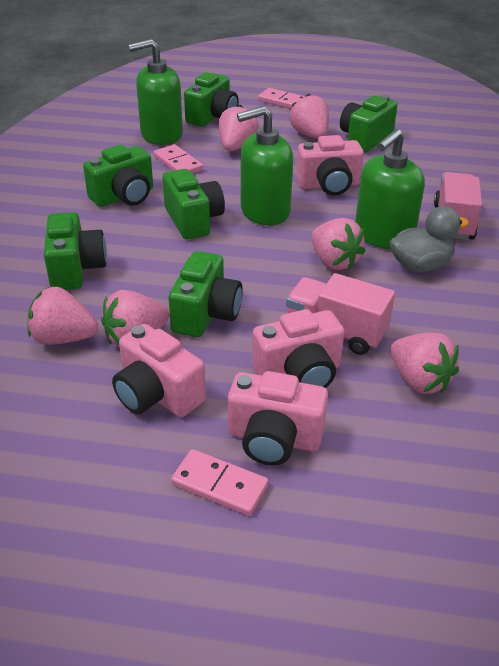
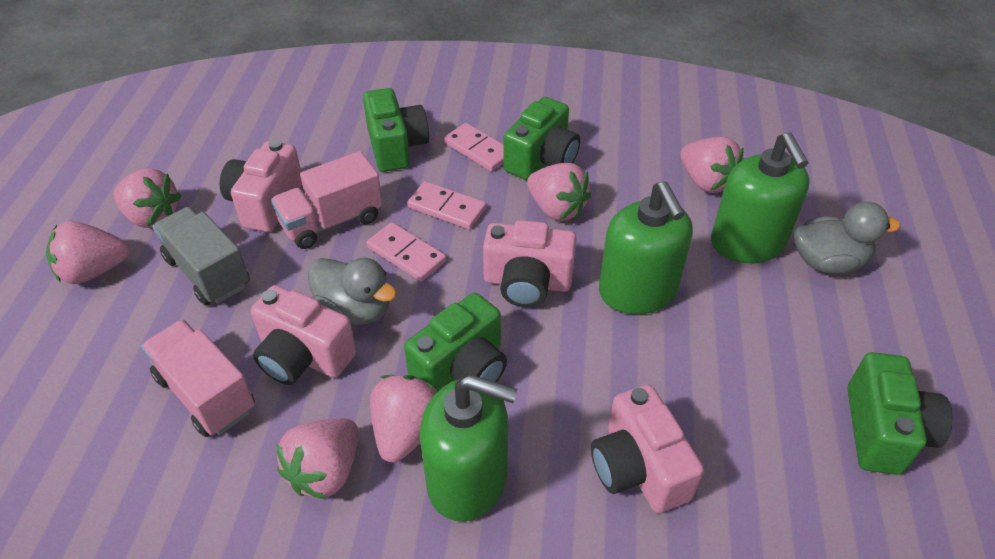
green camera: 6 -> 4
grey duck: 1 -> 2
grey truck: 0 -> 1

